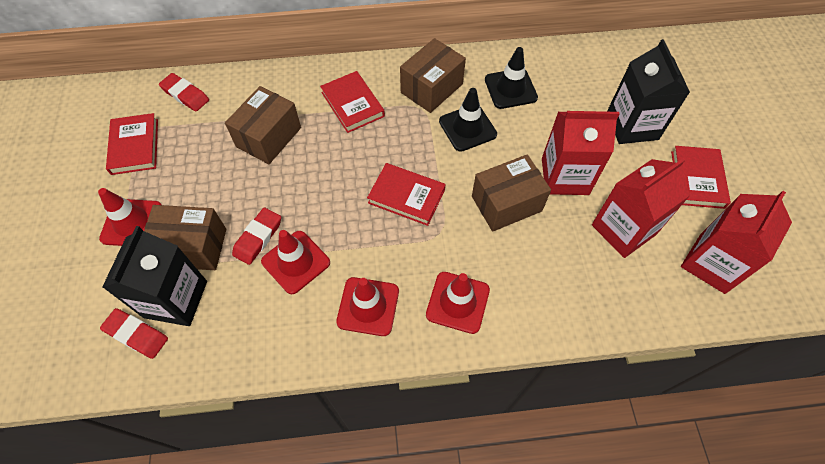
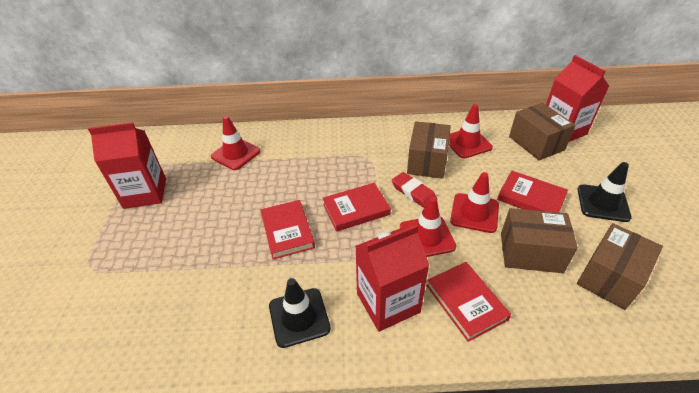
black carton: 2 -> 0
red eraser: 3 -> 1

